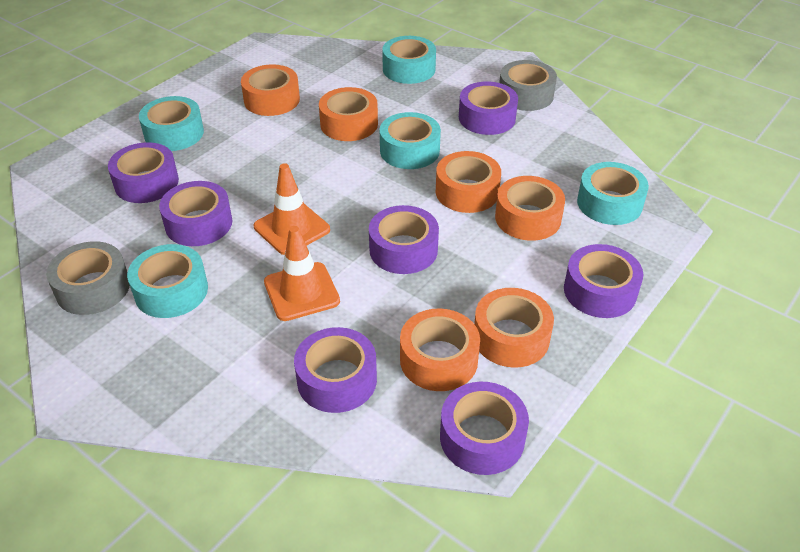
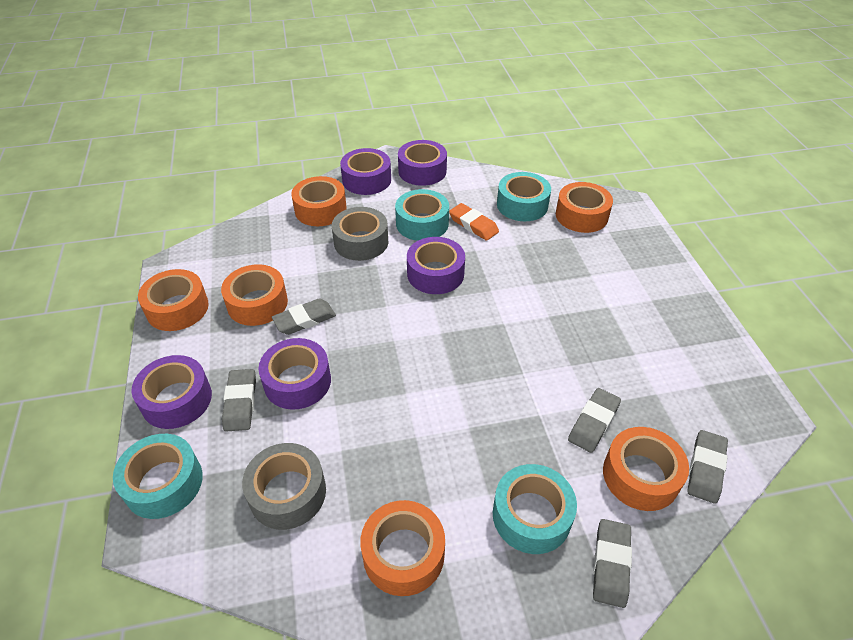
grey eraser: 0 -> 5
orange eraser: 0 -> 1
orange traffic cone: 2 -> 0
purple tape: 7 -> 5
turquoise tape: 5 -> 4

